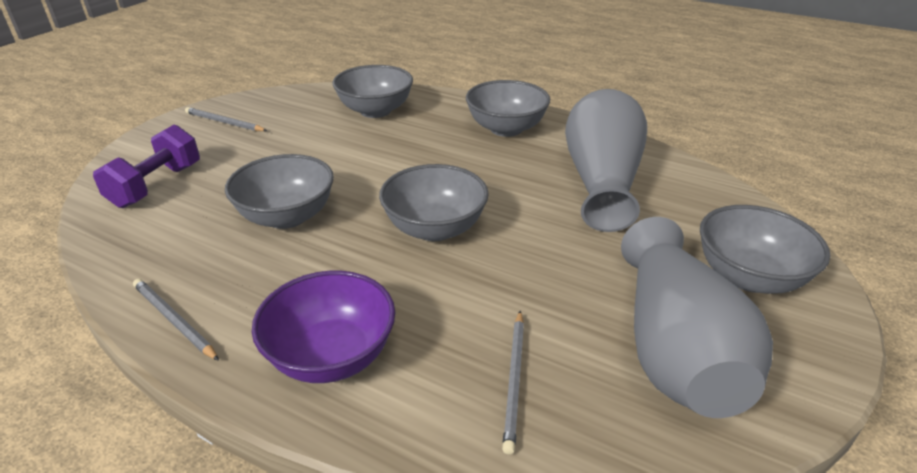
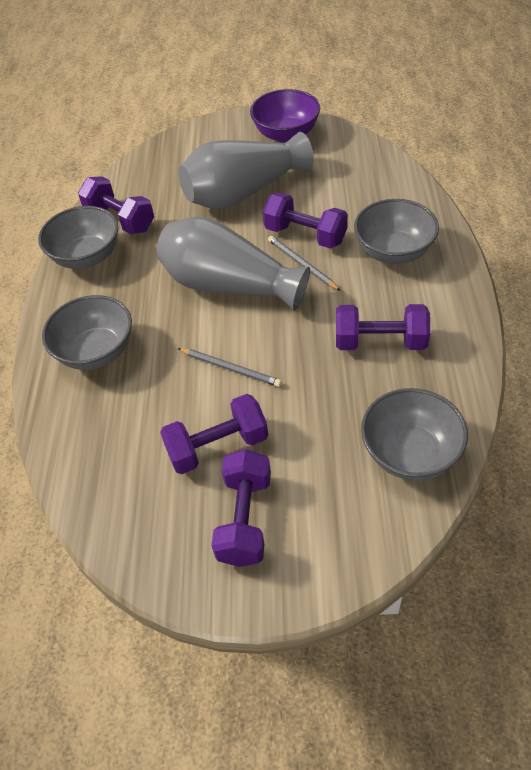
grey bowl: 5 -> 4
grey pencil: 3 -> 2
purple dumbbell: 1 -> 5

